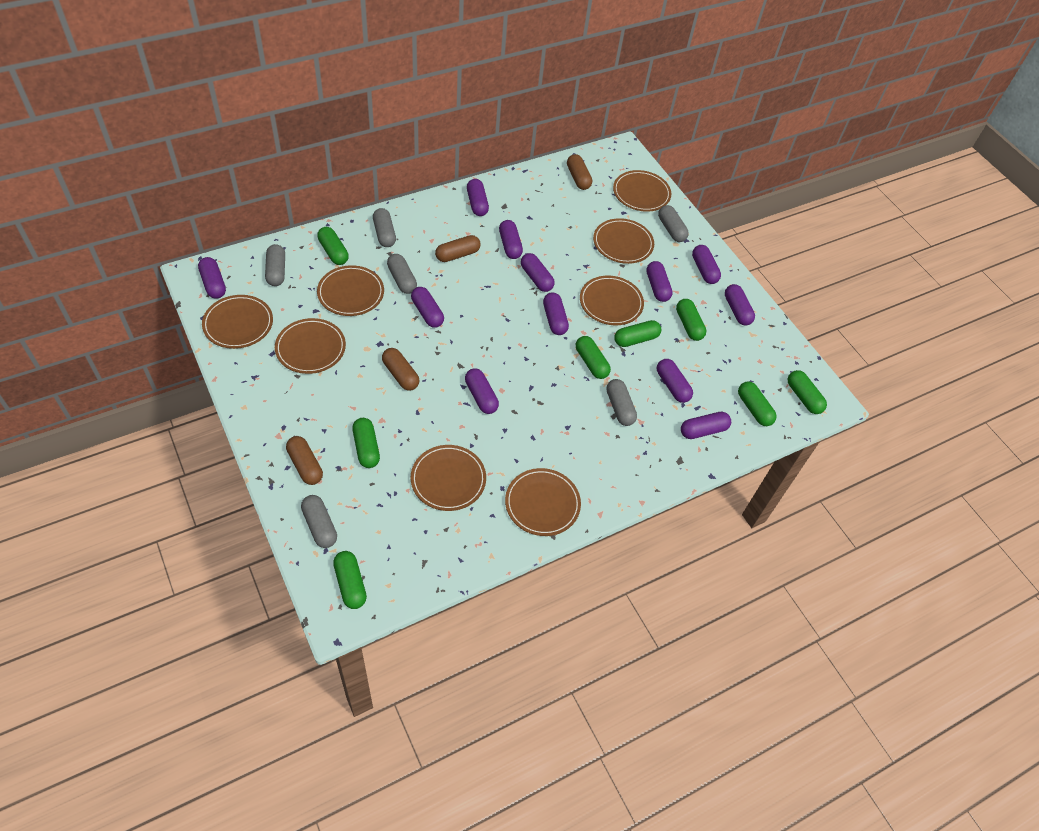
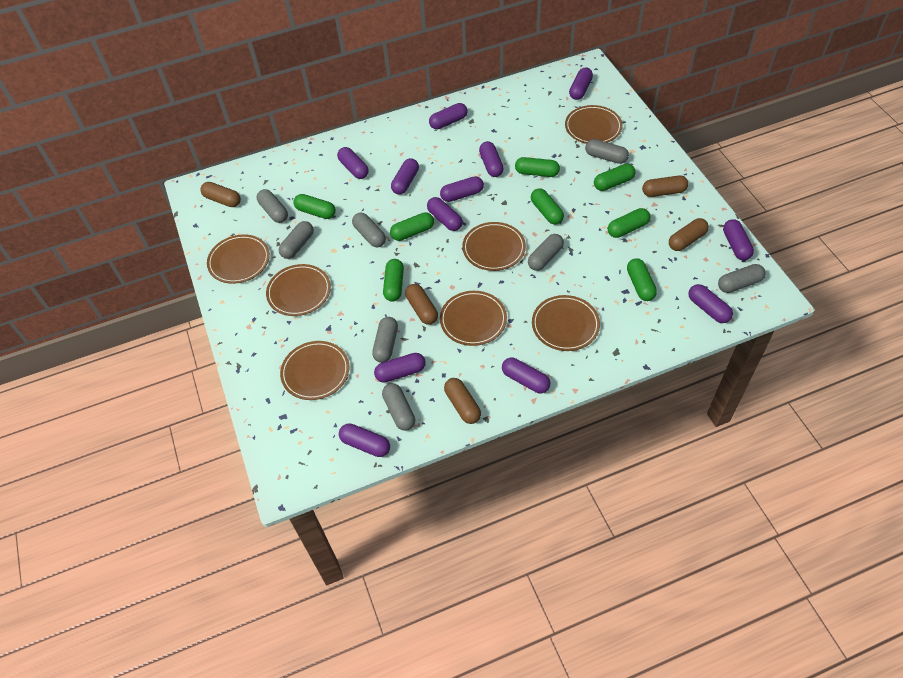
brown capsule: 4 -> 5
brown plate: 8 -> 7
grey capsule: 6 -> 8

